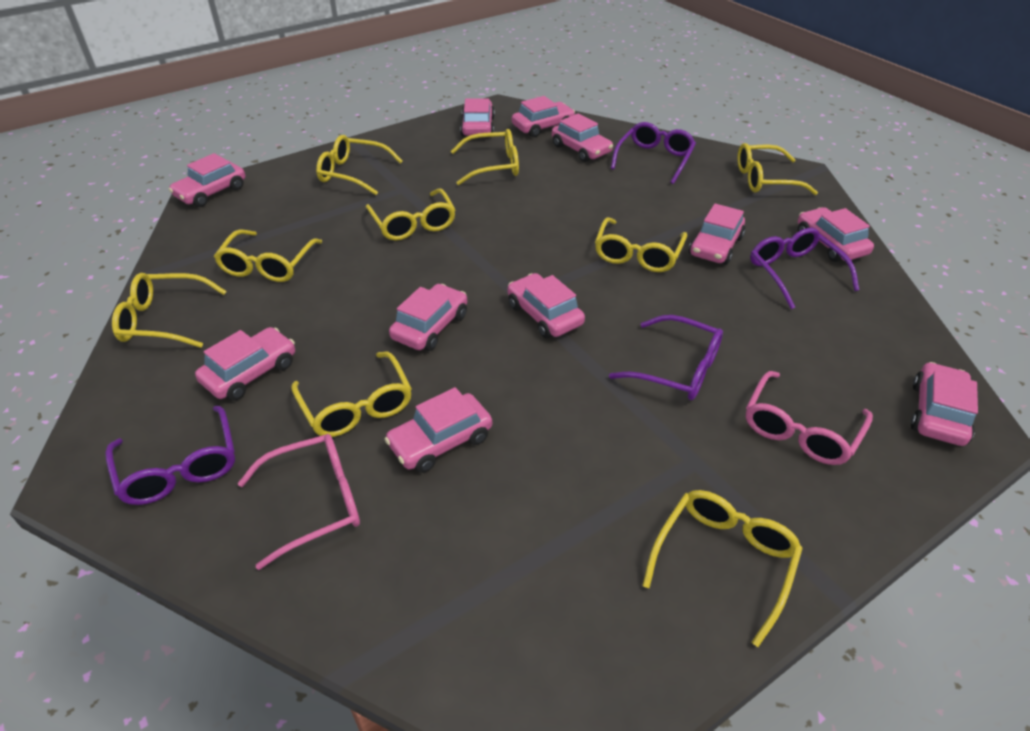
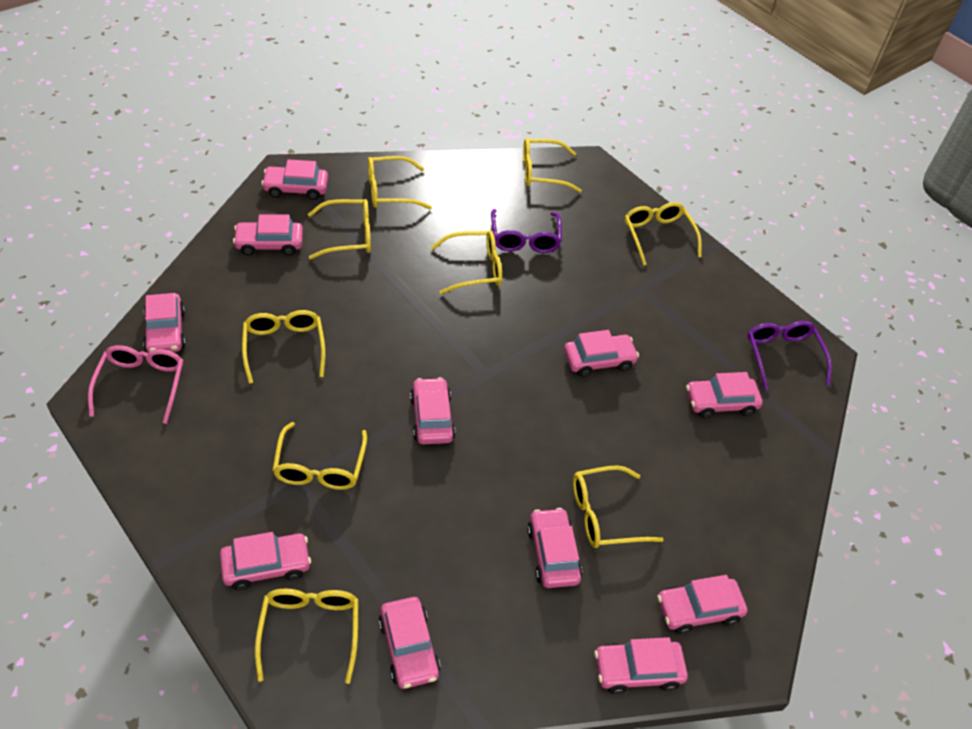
pink glasses: 2 -> 1
purple glasses: 4 -> 2

